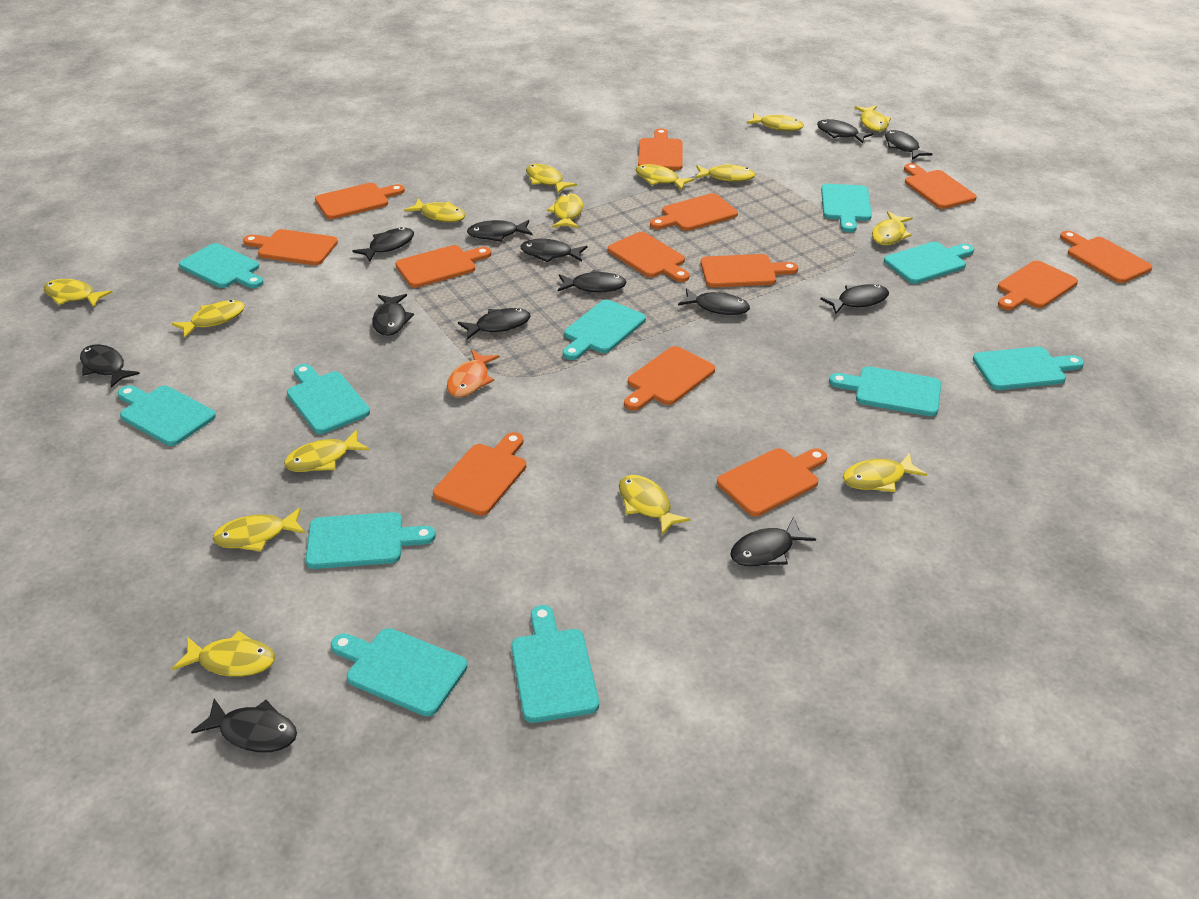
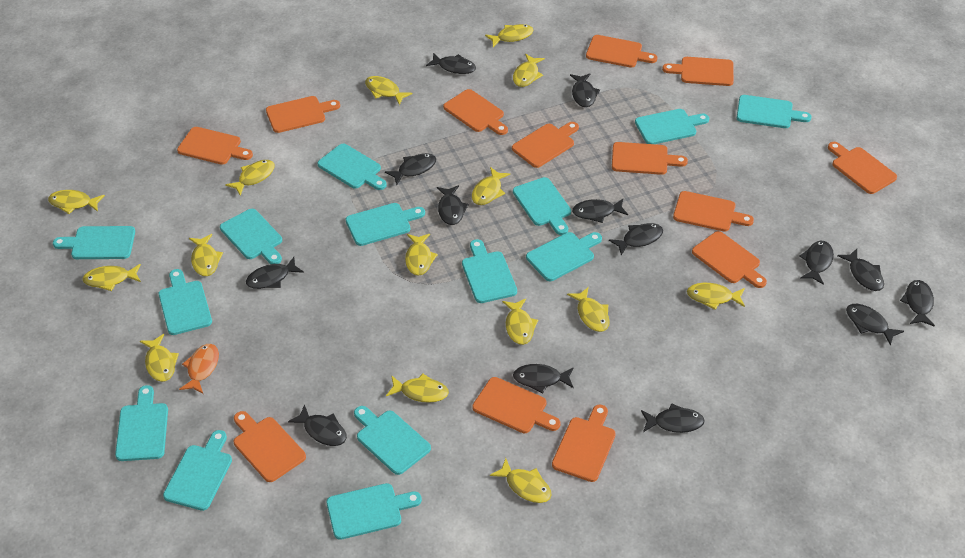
black fish: 13 -> 14
turquoise cutting board: 11 -> 14

